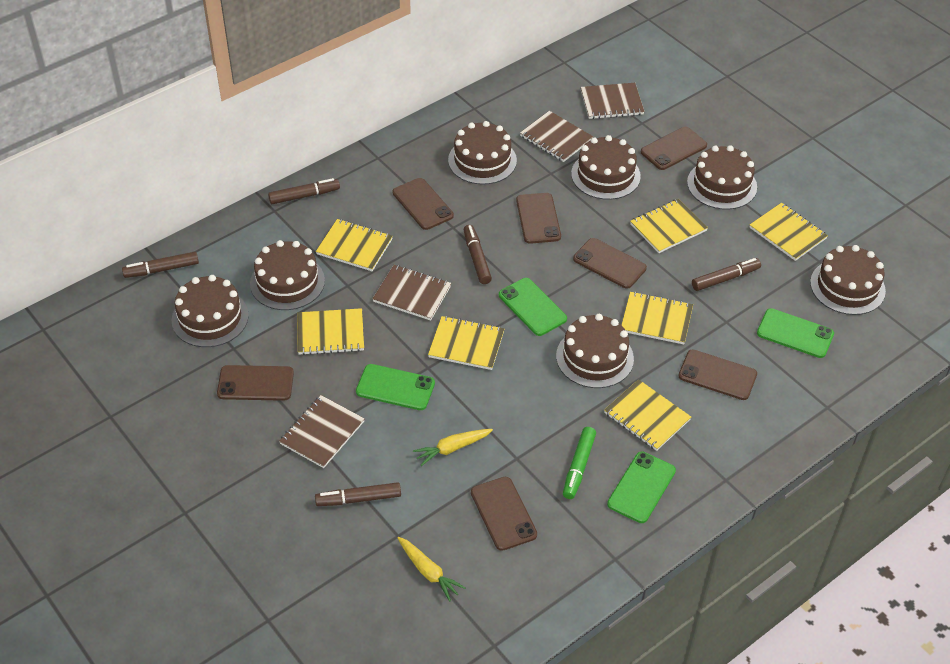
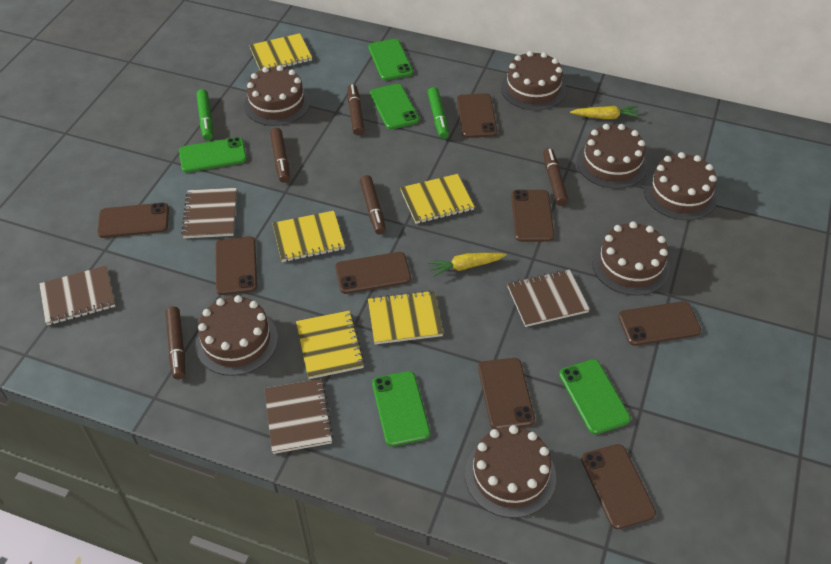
brown phone: 7 -> 8
green marker: 1 -> 2
green phone: 4 -> 5
yellow notebook: 7 -> 5

